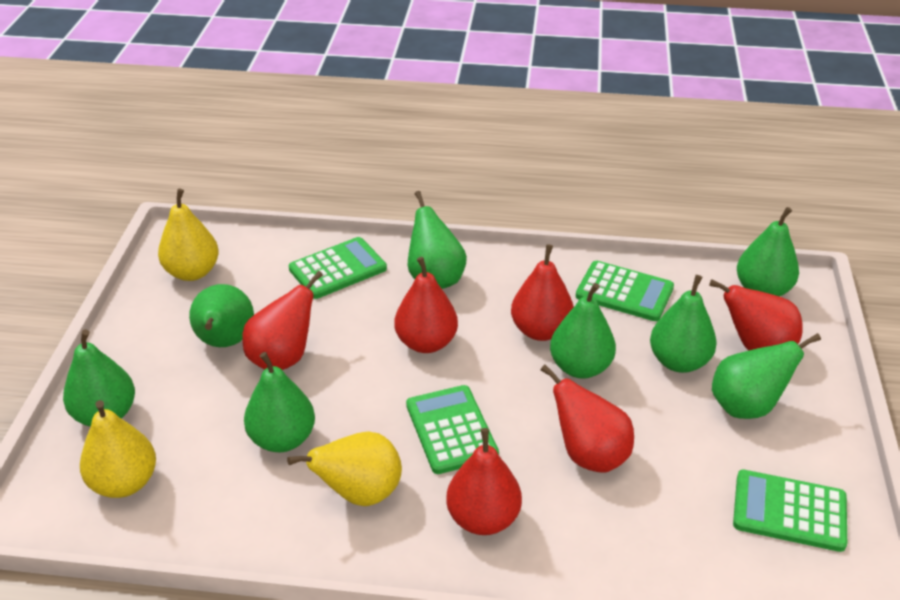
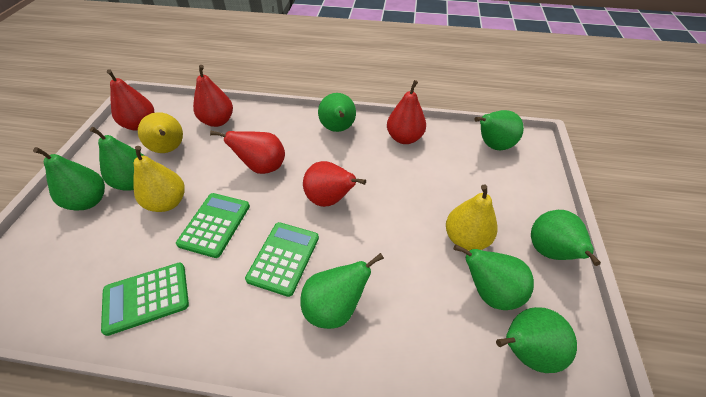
green calculator: 4 -> 3
red pear: 6 -> 5

